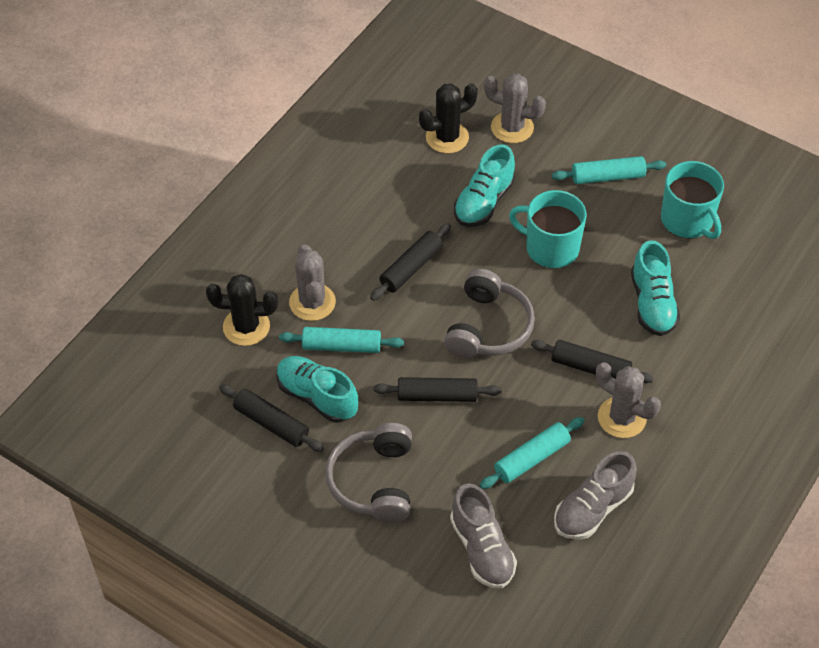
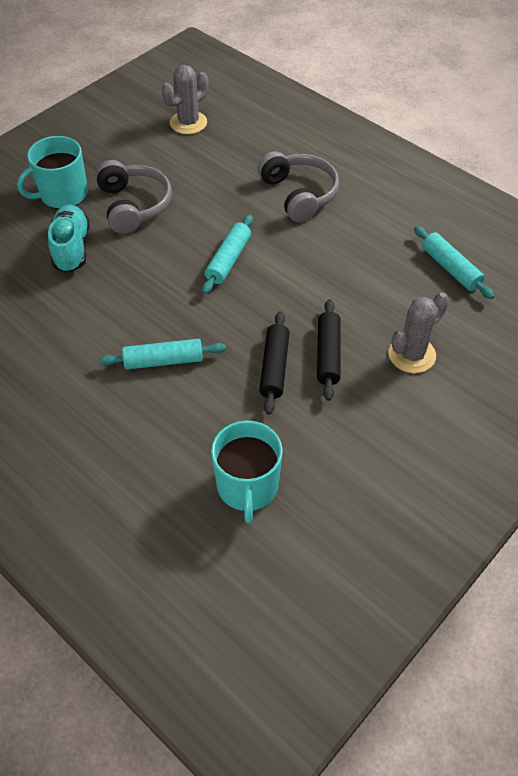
black cactus: 2 -> 0
black rolling pin: 4 -> 2
grey cactus: 3 -> 2
grey shoe: 2 -> 0
turquoise shoe: 3 -> 1

